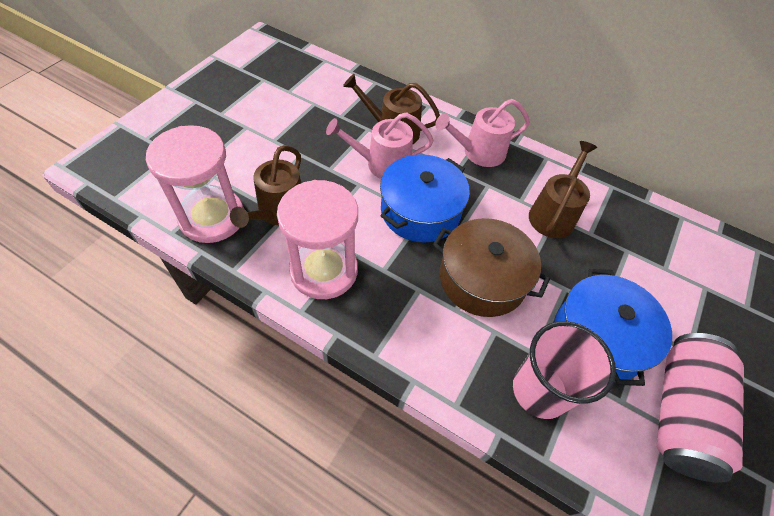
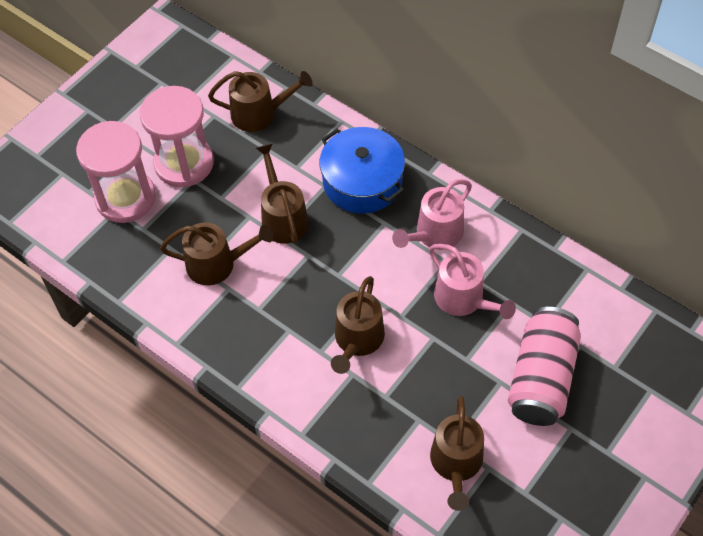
blue pot: 2 -> 1
brown pot: 1 -> 0
brown watering can: 3 -> 5
pink cup: 1 -> 0

